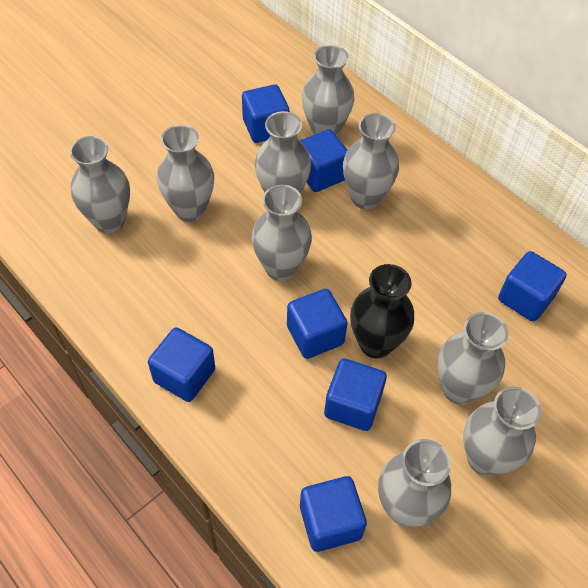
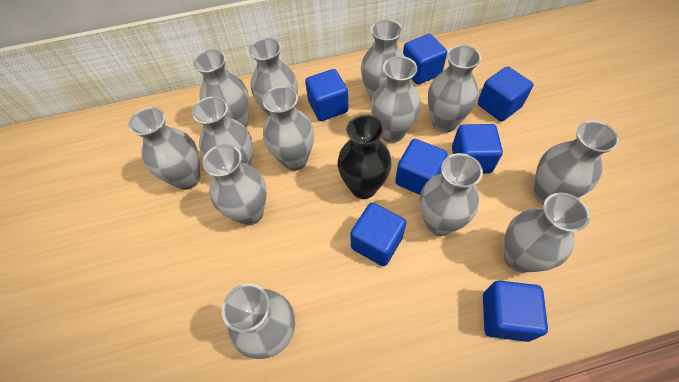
grey vase: 9 -> 13

